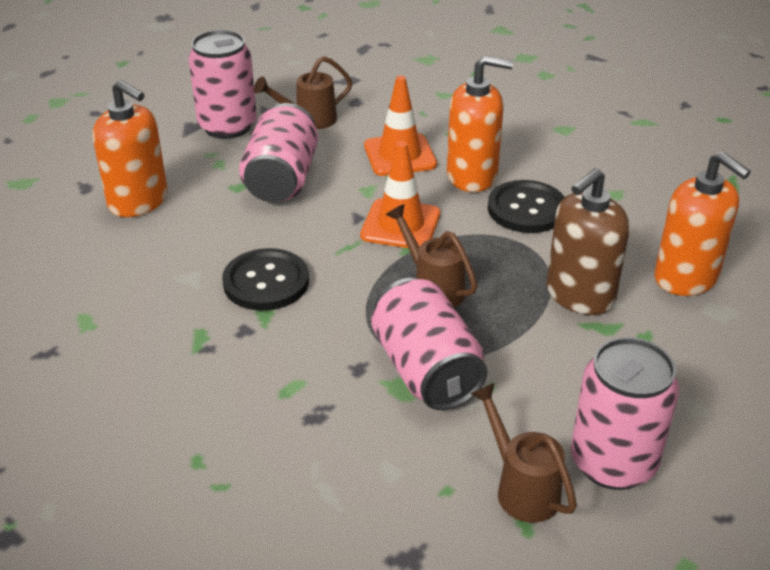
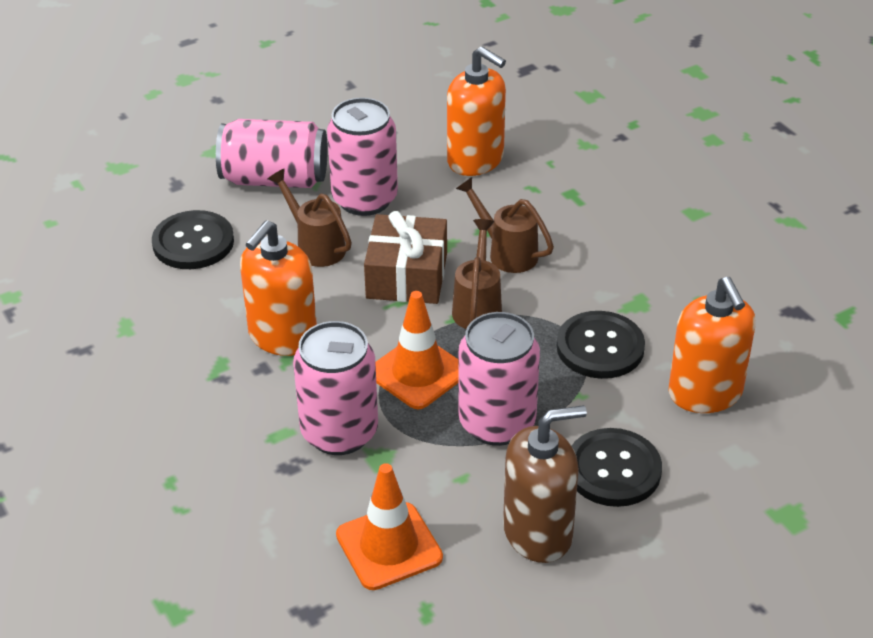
black button: 2 -> 3
brown gift: 0 -> 1

